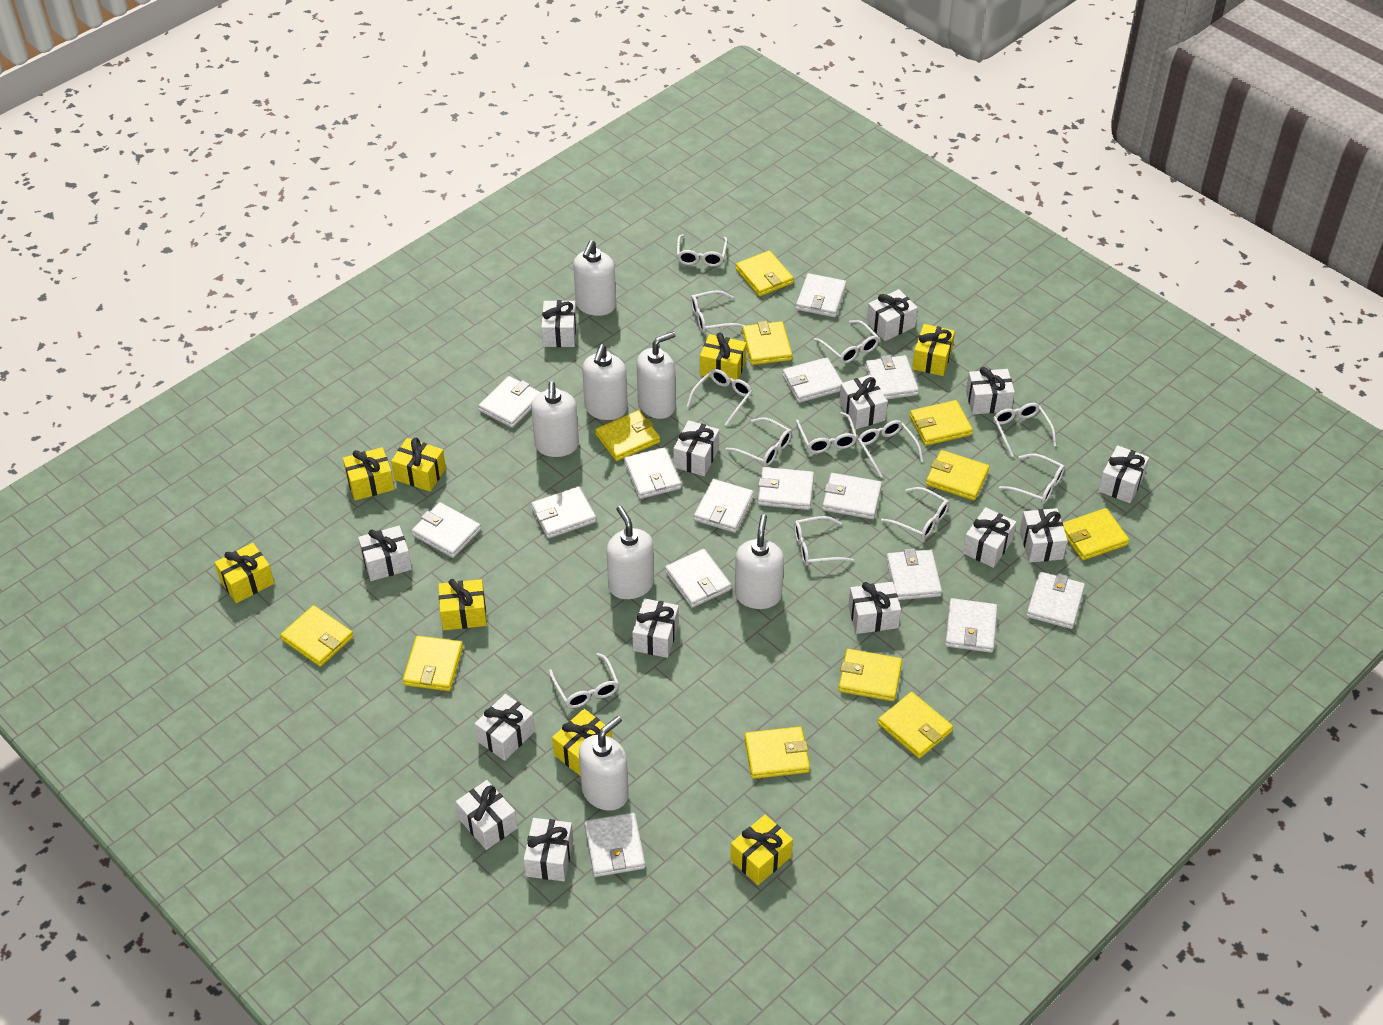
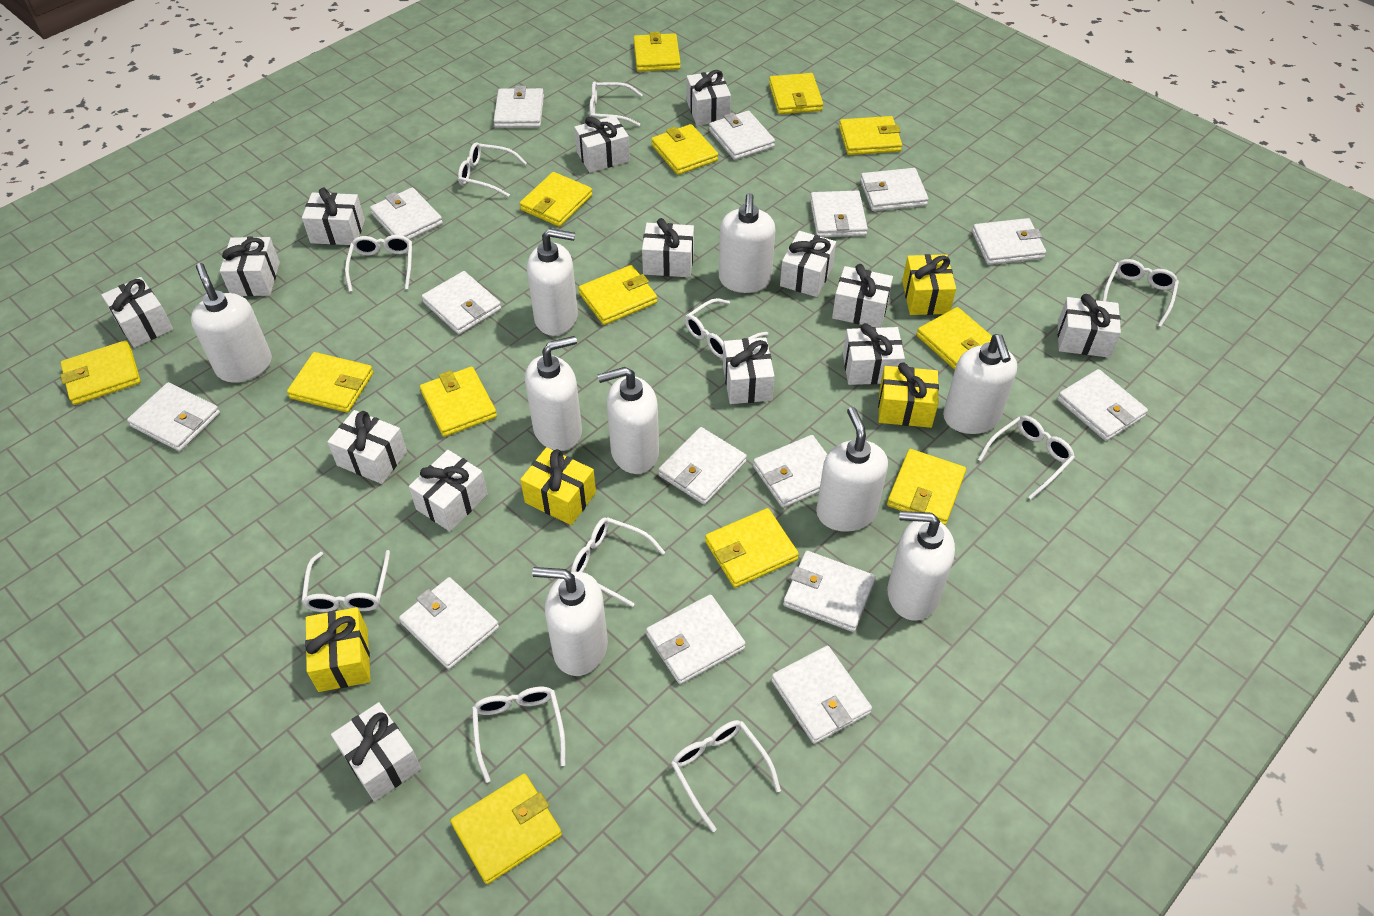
white glasses: 12 -> 10
white soap dispenser: 7 -> 9
yellow gift: 8 -> 4
yellow wallet: 11 -> 13

